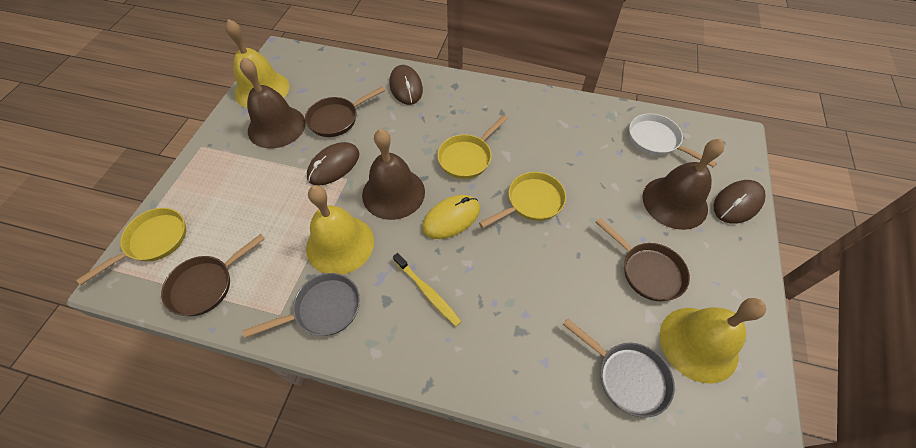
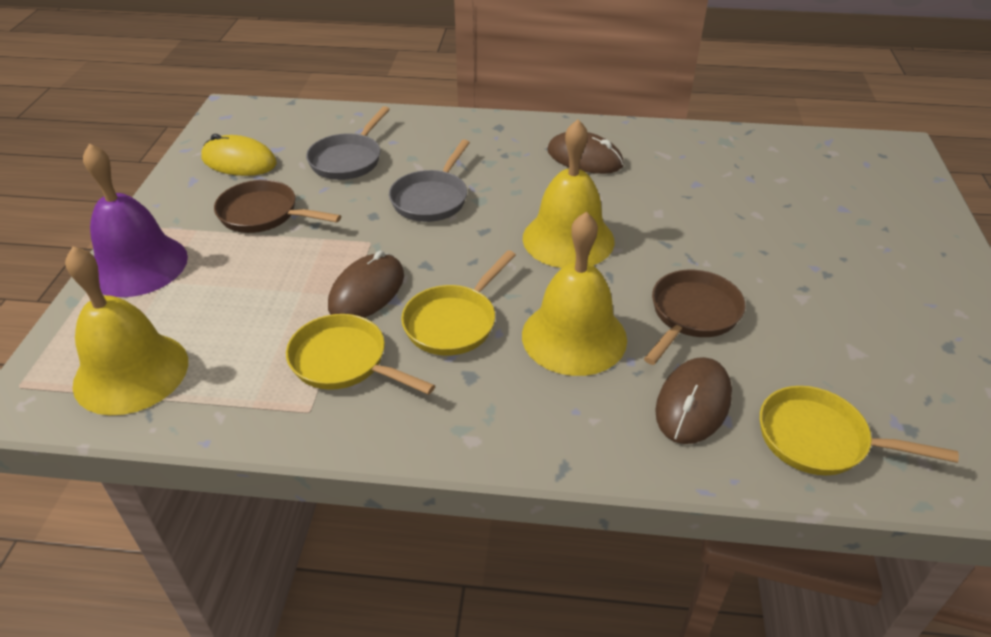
brown bell: 3 -> 0
brown pan: 3 -> 2
purple bell: 0 -> 1
white pan: 1 -> 0
yellow toothbrush: 1 -> 0

